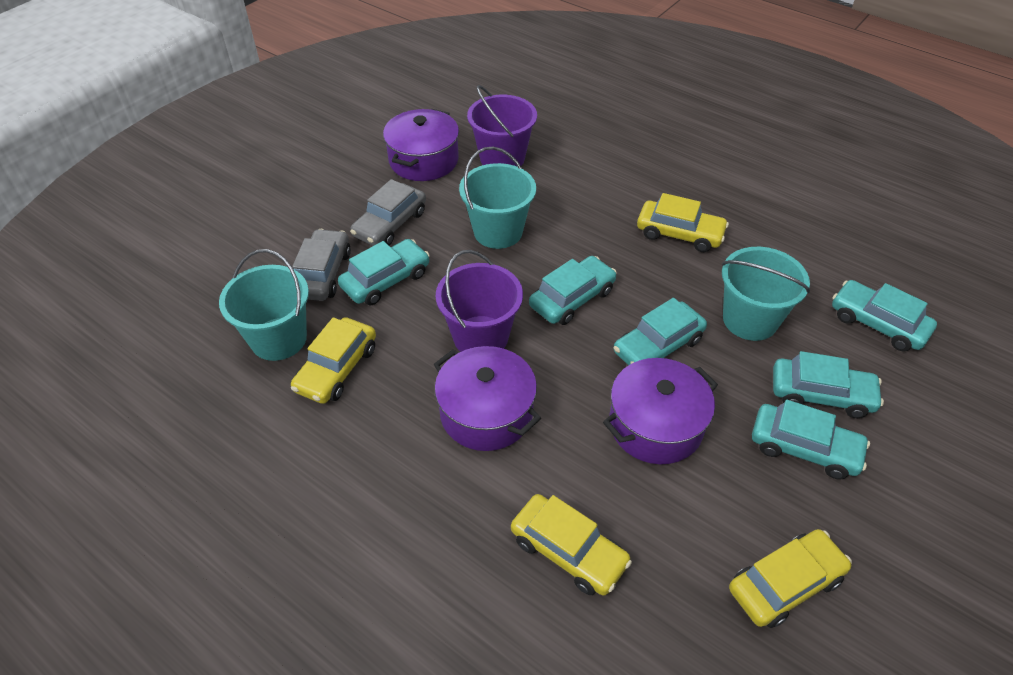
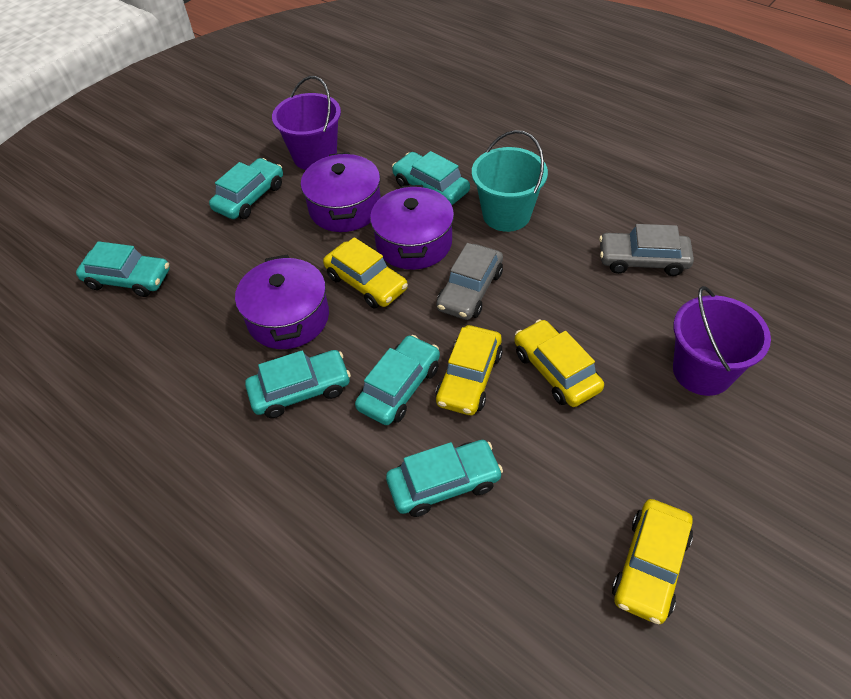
turquoise bucket: 3 -> 1

